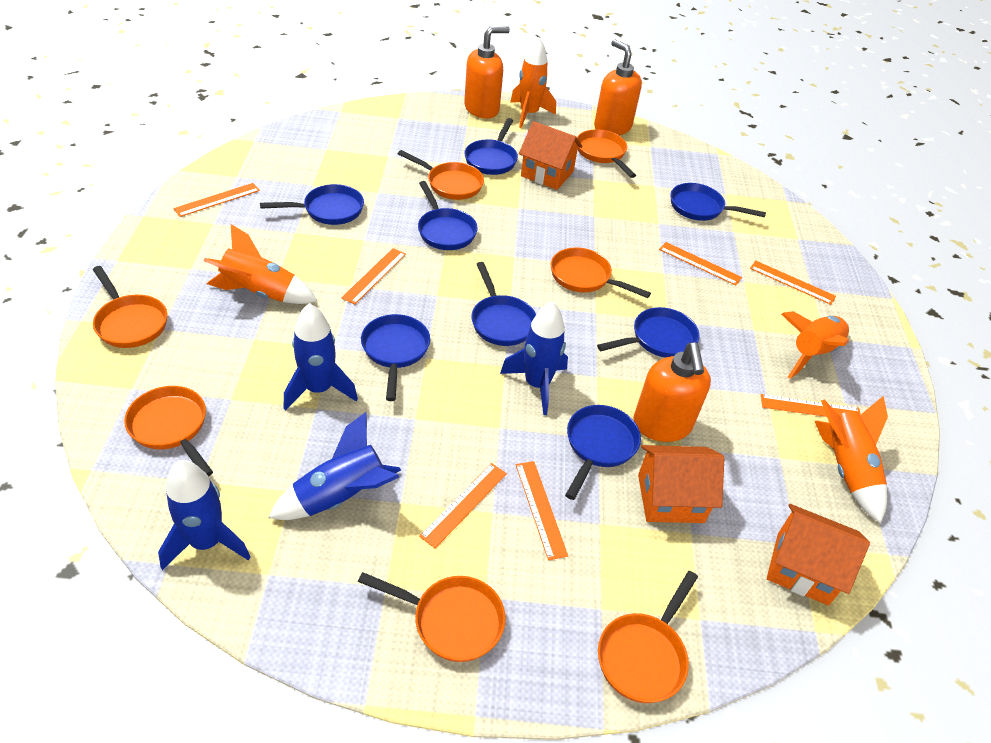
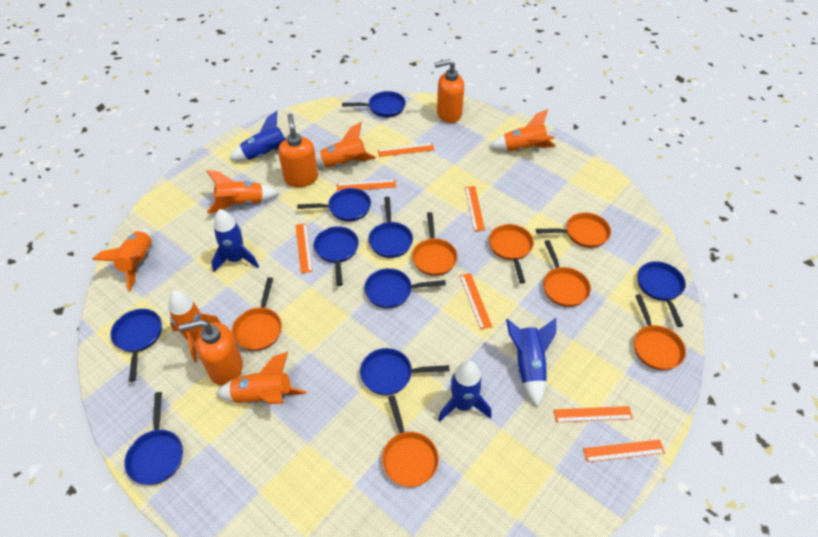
blue pan: 8 -> 9
orange house: 3 -> 0
orange rocket: 4 -> 6

